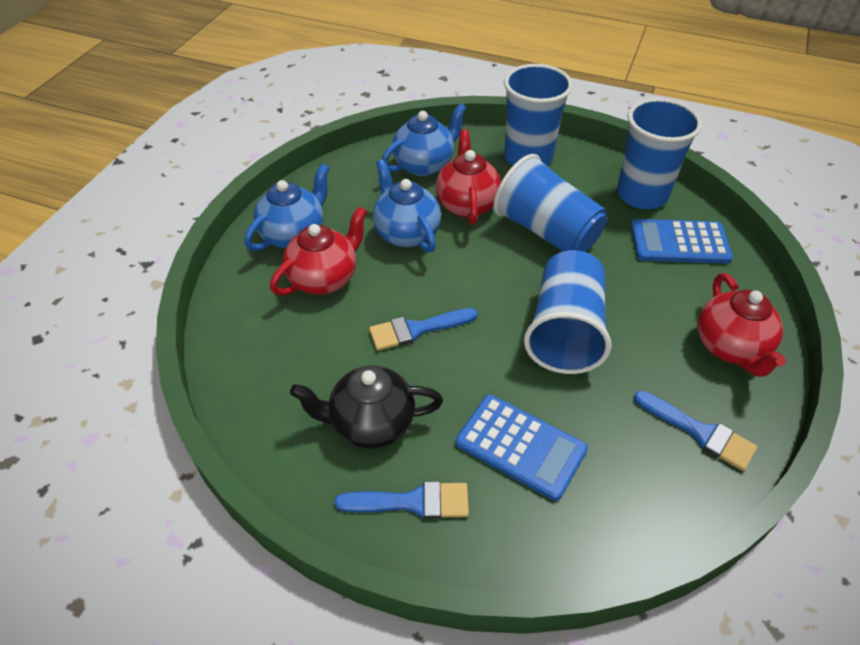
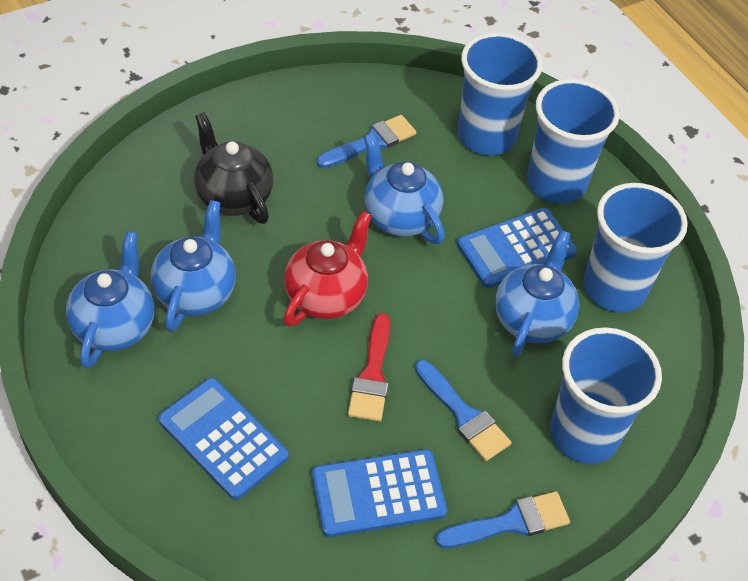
blue calculator: 2 -> 3
blue teapot: 3 -> 4
red brush: 0 -> 1
red teapot: 3 -> 1

